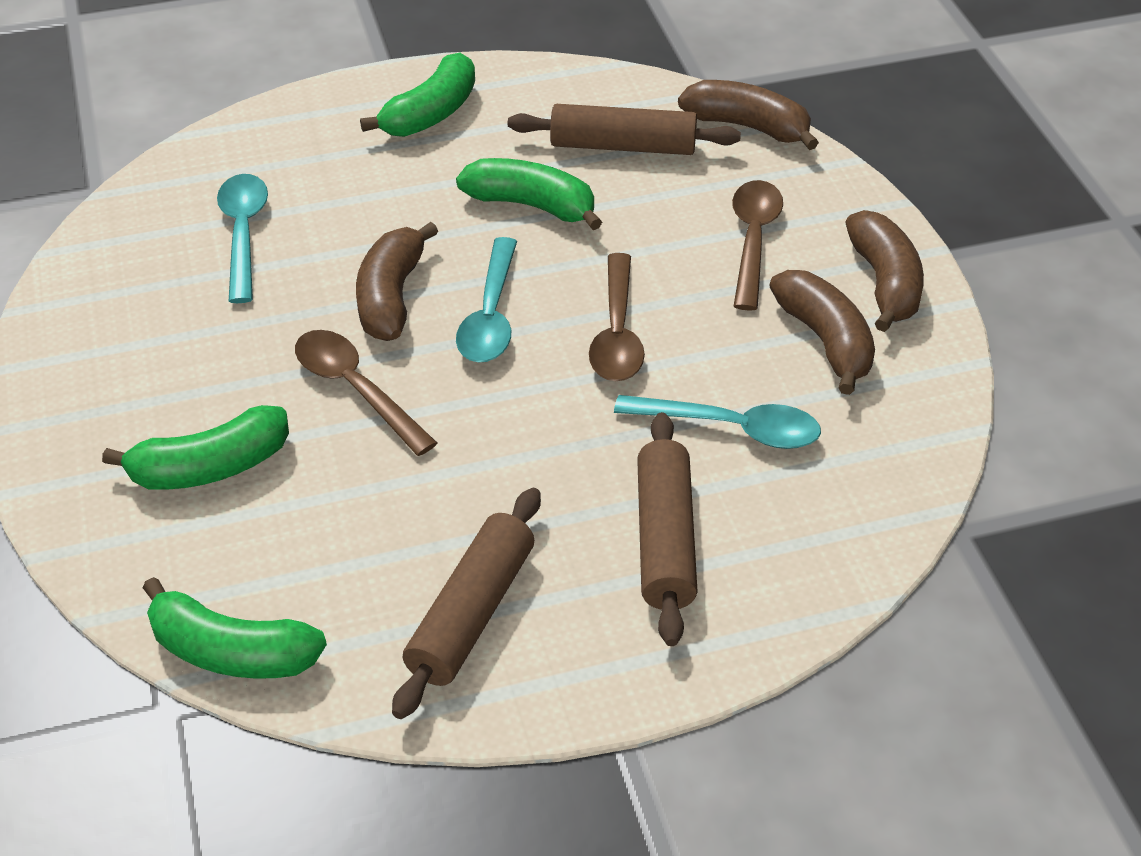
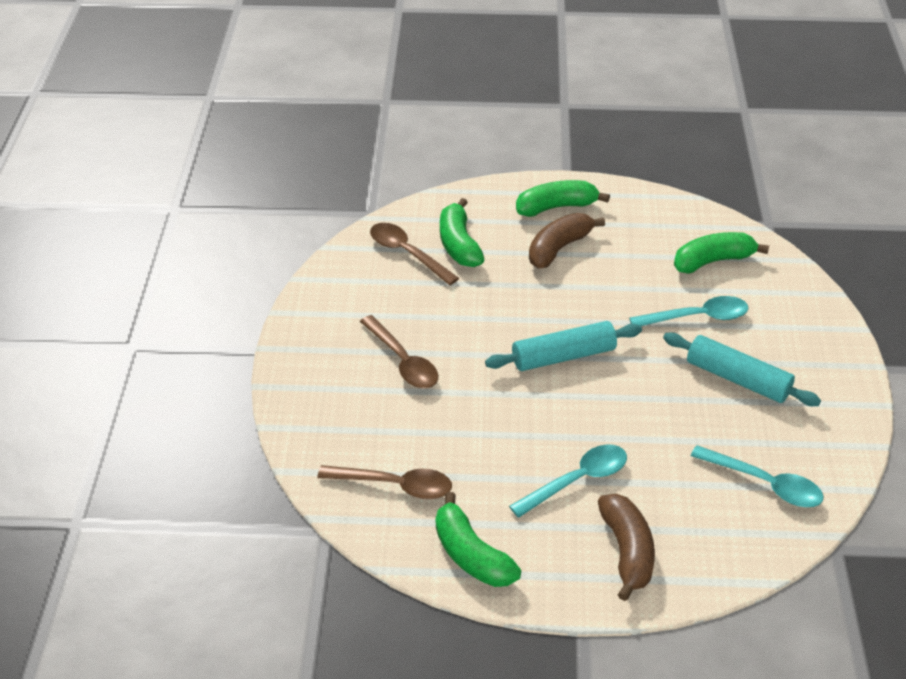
brown banana: 4 -> 2
brown rolling pin: 3 -> 0
turquoise rolling pin: 0 -> 2

